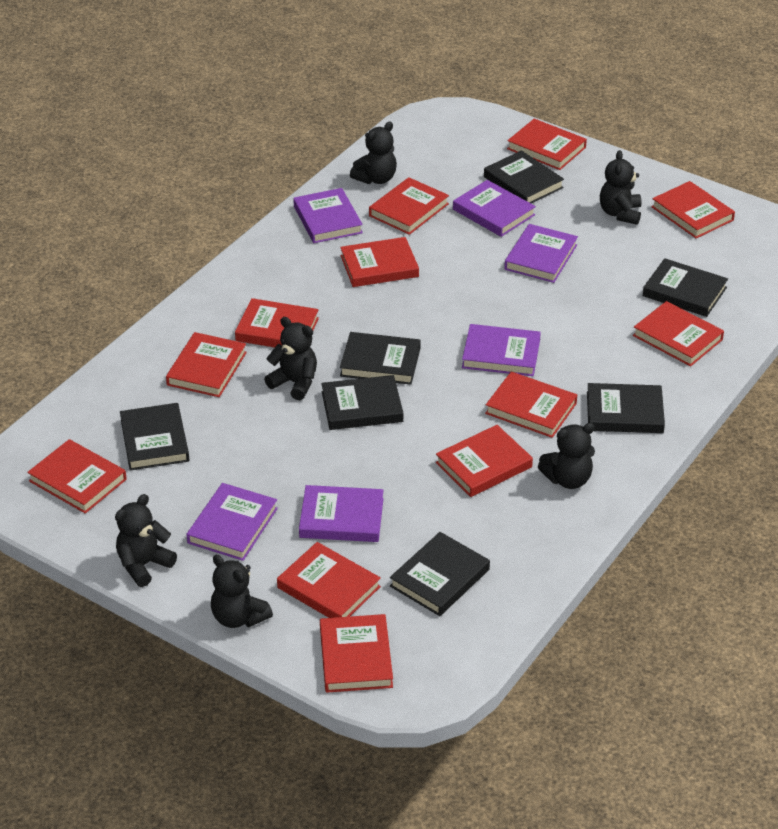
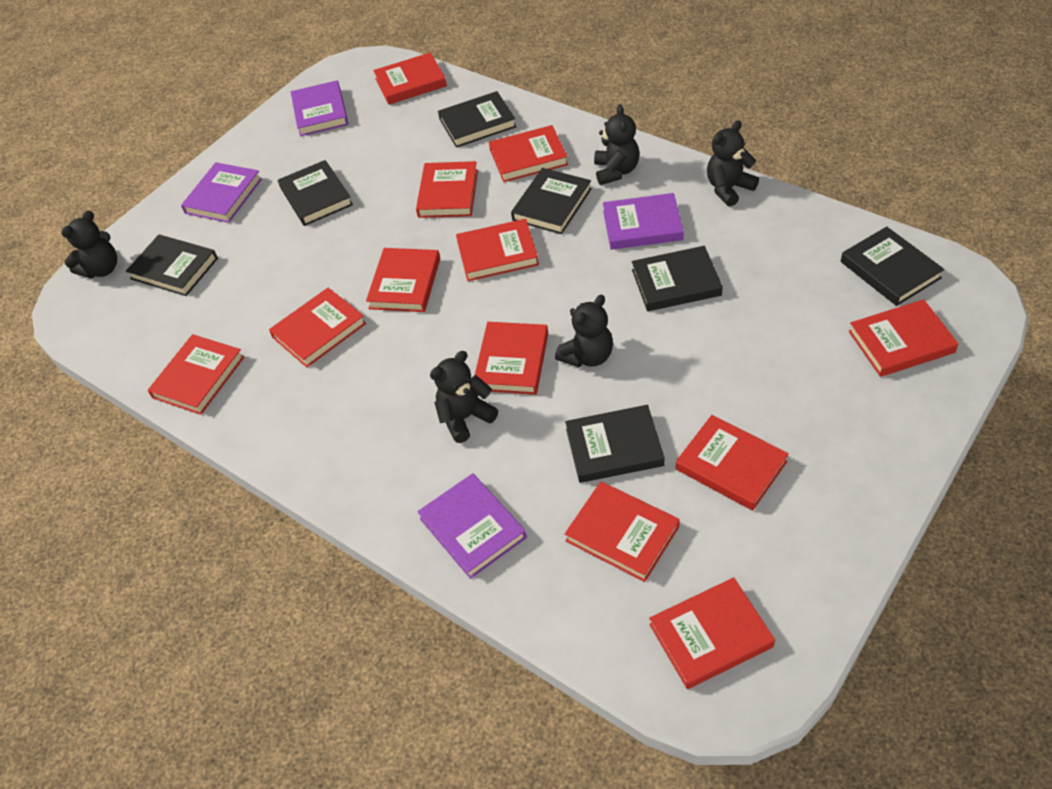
black teddy bear: 6 -> 5
purple book: 6 -> 4

